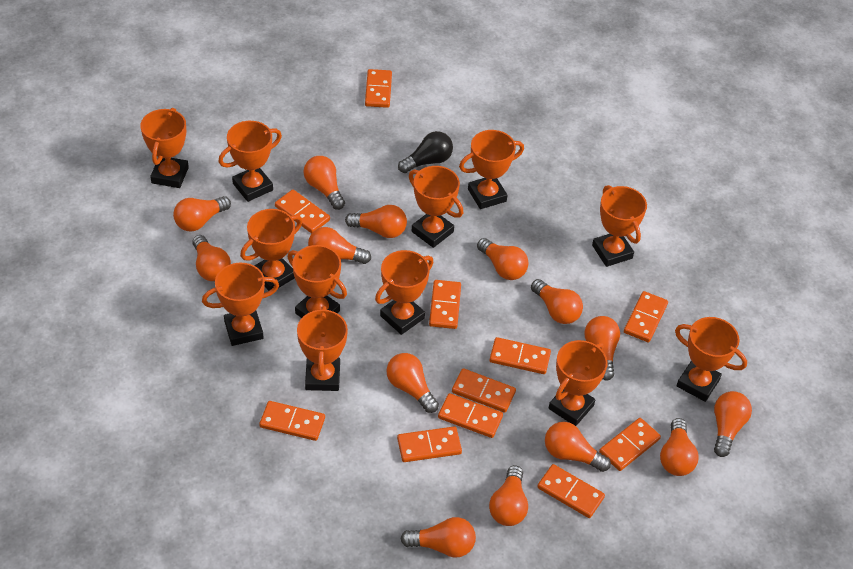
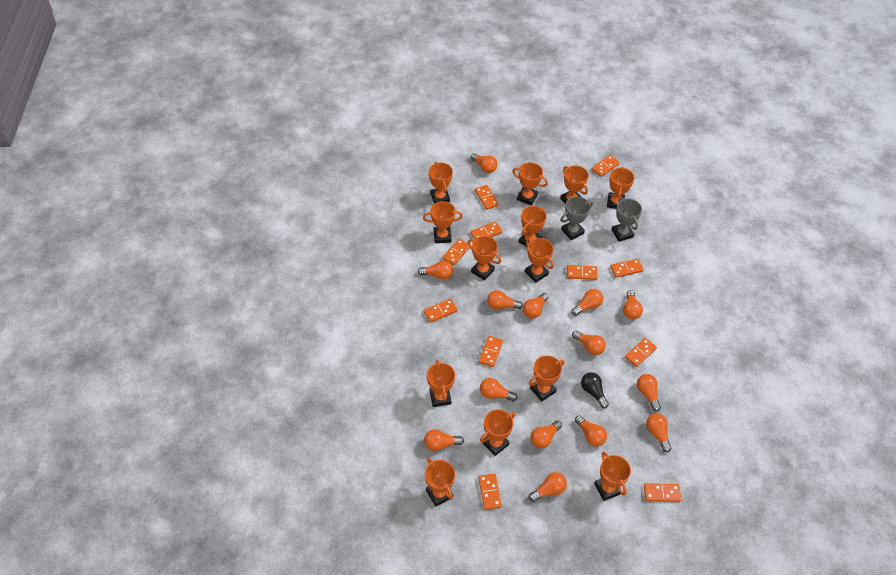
grey trophy: 0 -> 2
orange trophy: 12 -> 13

